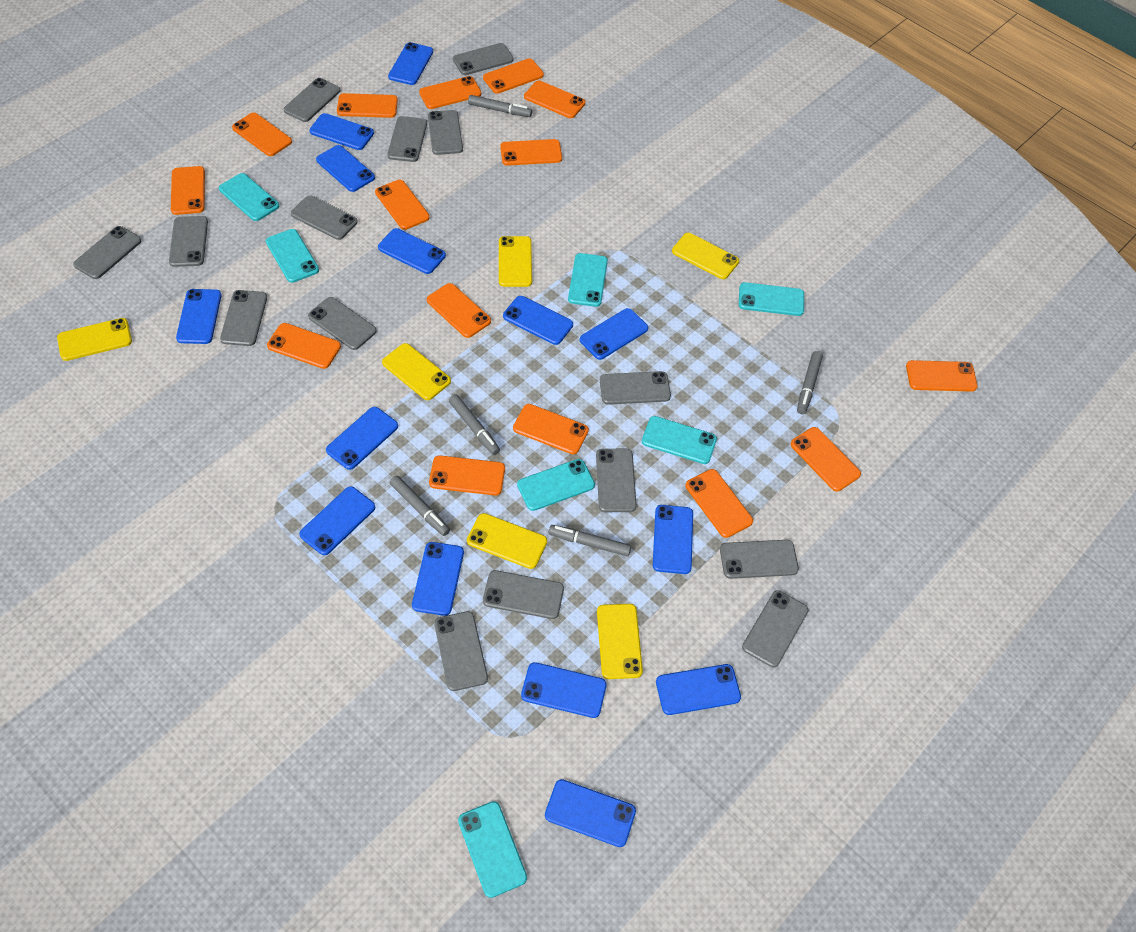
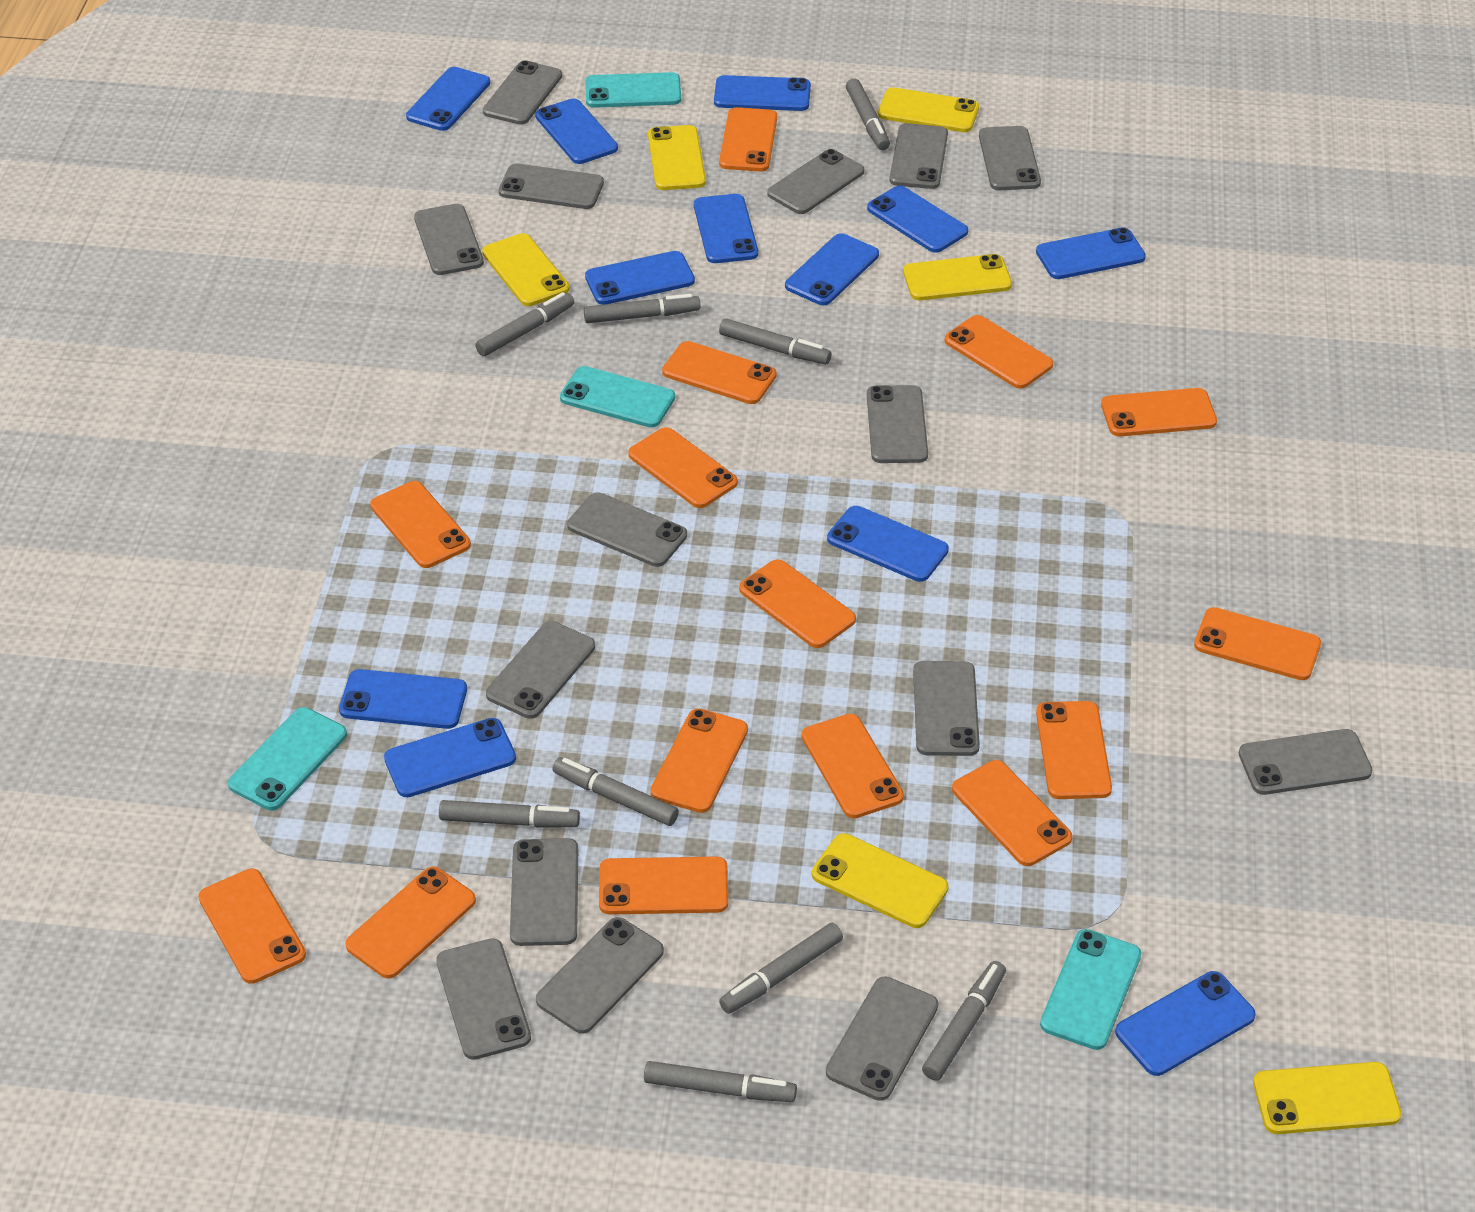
blue phone: 14 -> 12
grey marker: 5 -> 9
turquoise phone: 7 -> 4

